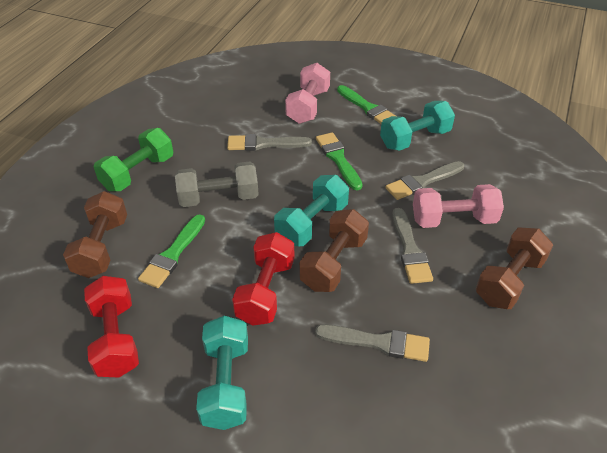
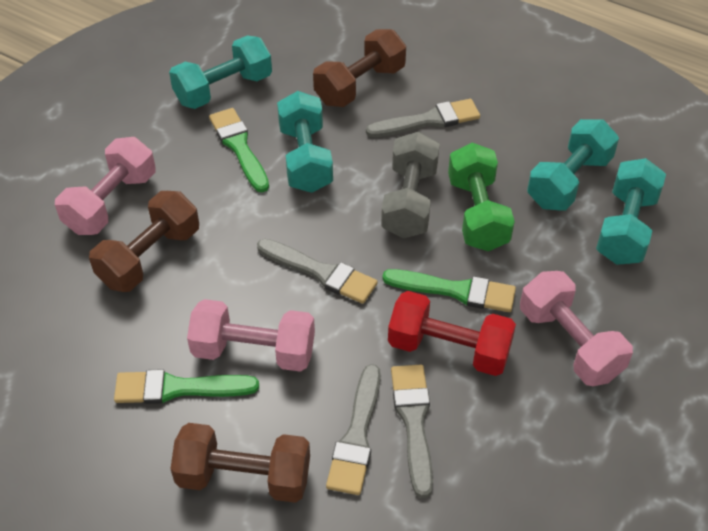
pink dumbbell: 2 -> 3
red dumbbell: 2 -> 1
turquoise dumbbell: 3 -> 4

